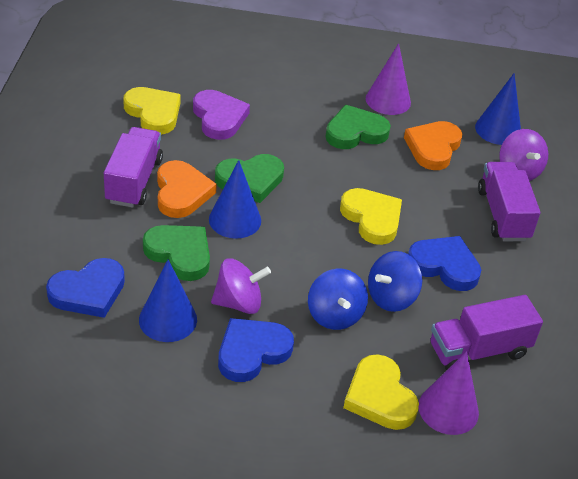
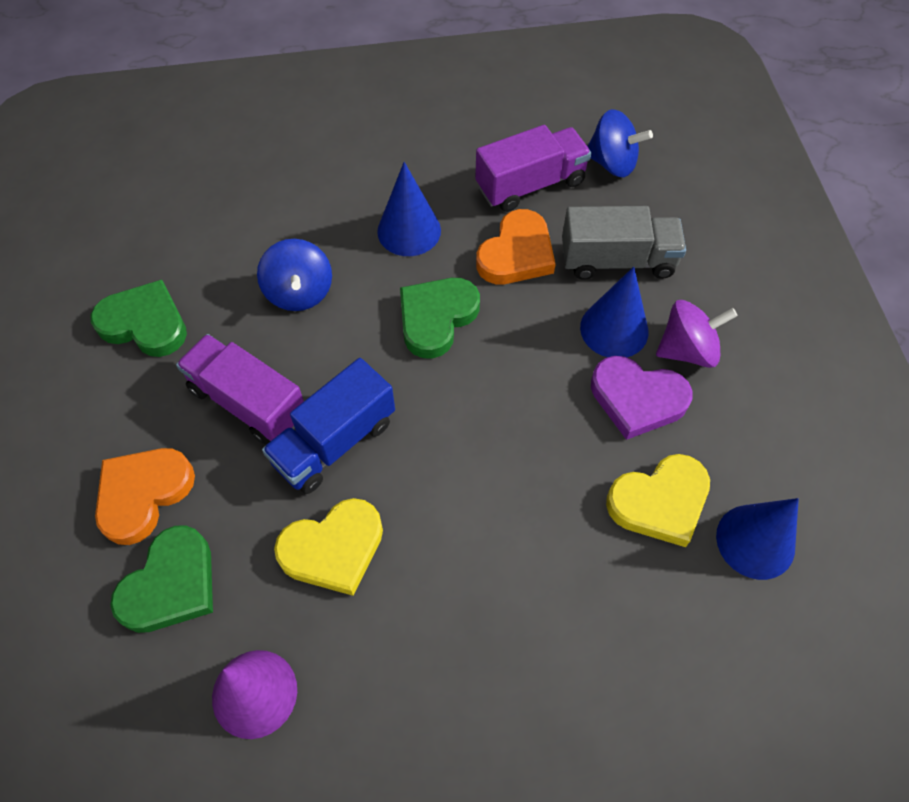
blue heart: 3 -> 0
blue truck: 0 -> 1
grey truck: 0 -> 1
purple cone: 2 -> 1
purple spinning top: 2 -> 1
purple truck: 3 -> 2
yellow heart: 3 -> 2

